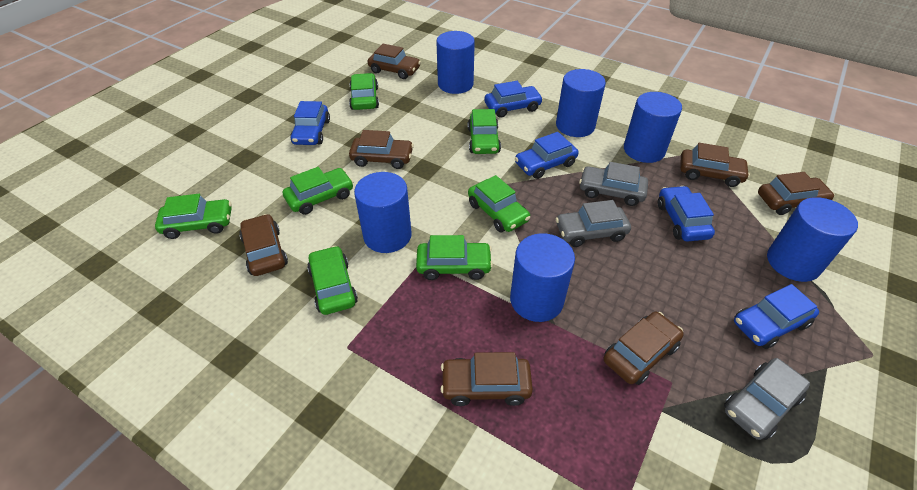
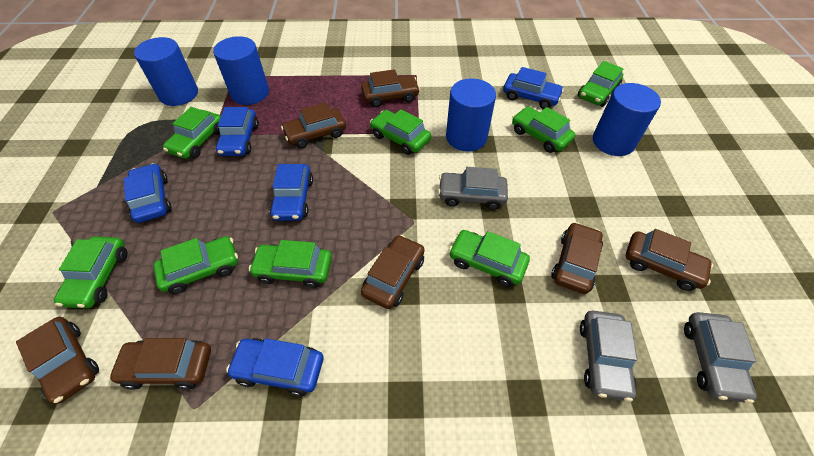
blue cylinder: 6 -> 4
green car: 7 -> 8

